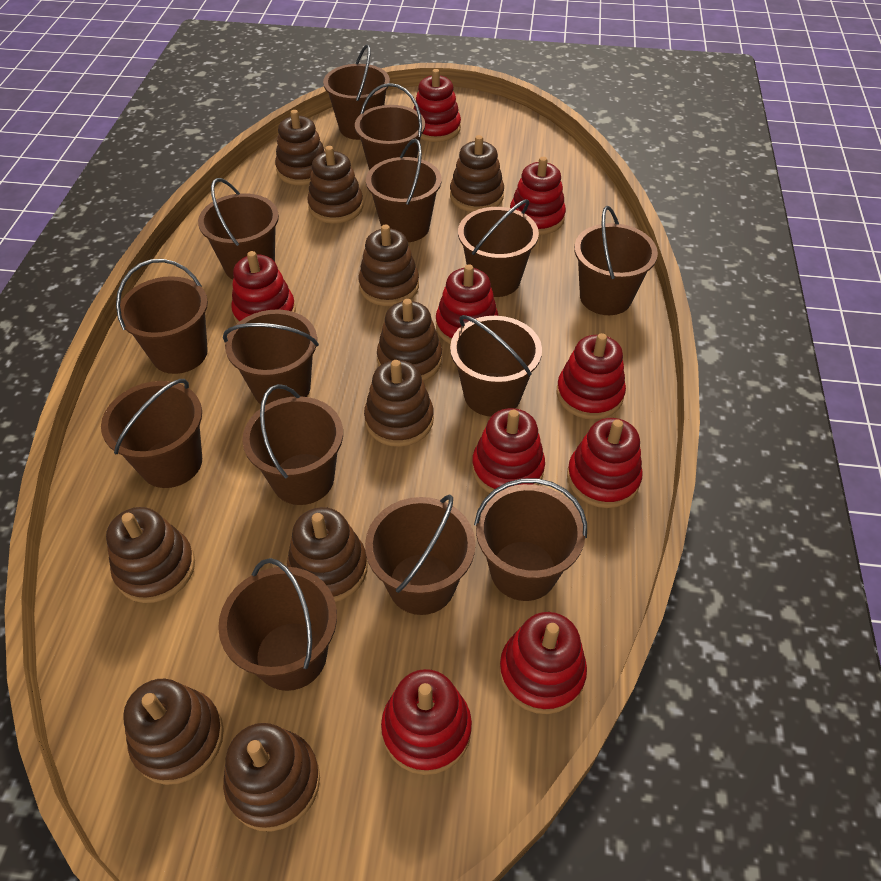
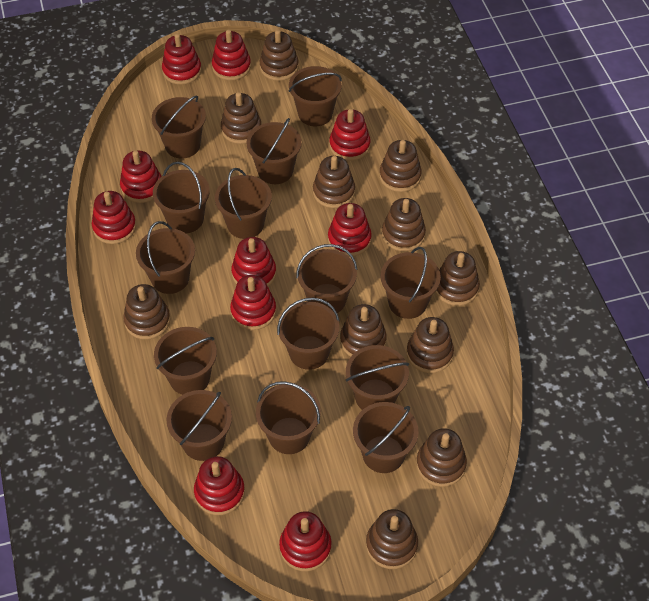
brown stacking toy: 10 -> 11
red stacking toy: 9 -> 10

